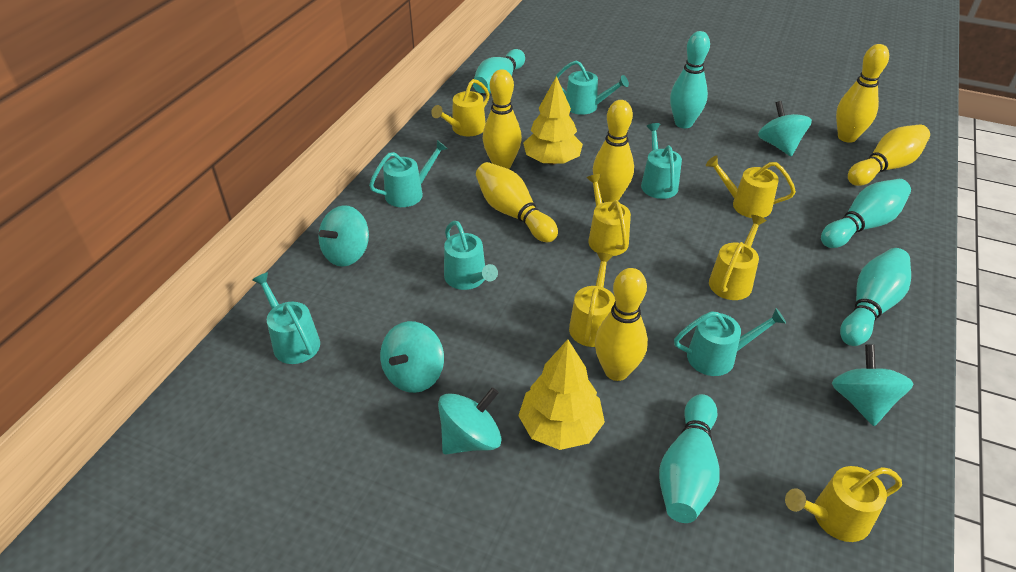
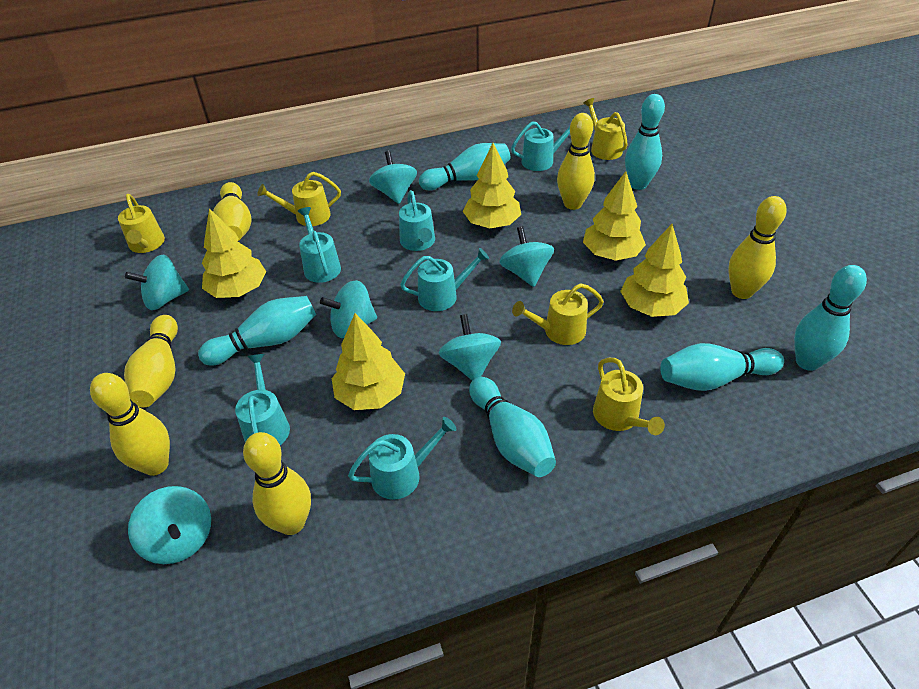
turquoise bowling pin: 5 -> 6
turquoise spinning top: 5 -> 6
yellow tree: 2 -> 5
yellow watering can: 6 -> 5

